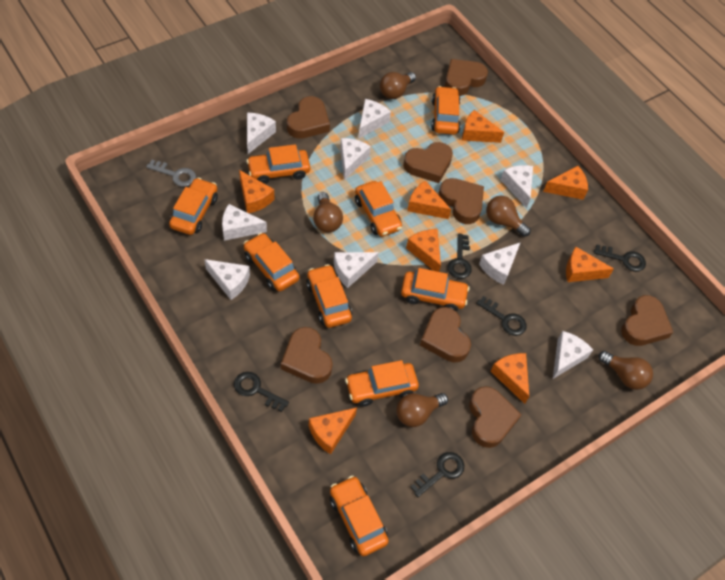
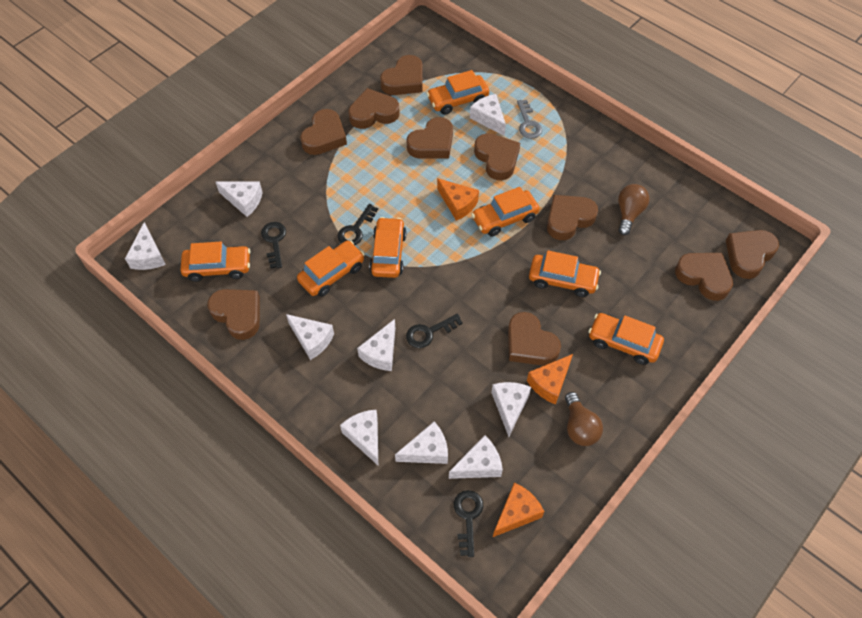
black key: 5 -> 4
brown heart: 8 -> 10
brown light bulb: 5 -> 2
orange car: 9 -> 7
orange cheese: 8 -> 3

